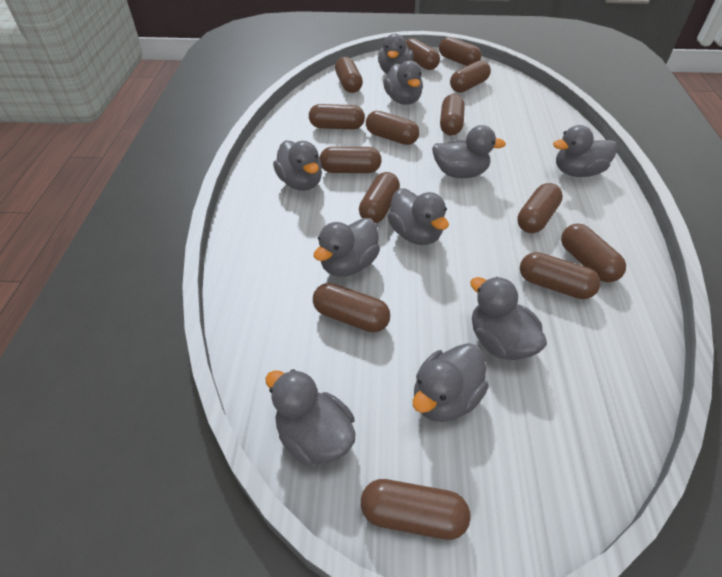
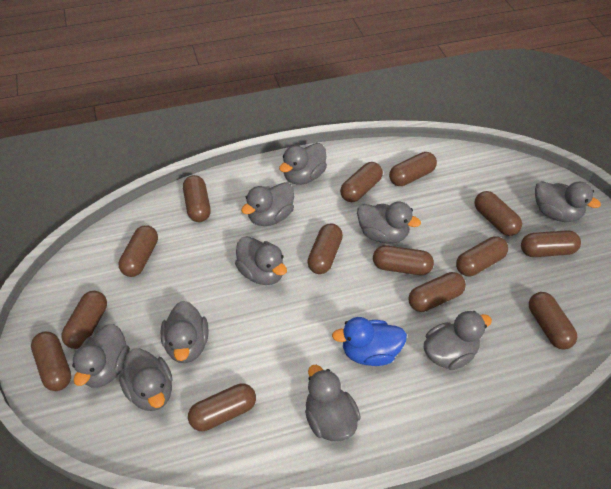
blue duck: 0 -> 1

